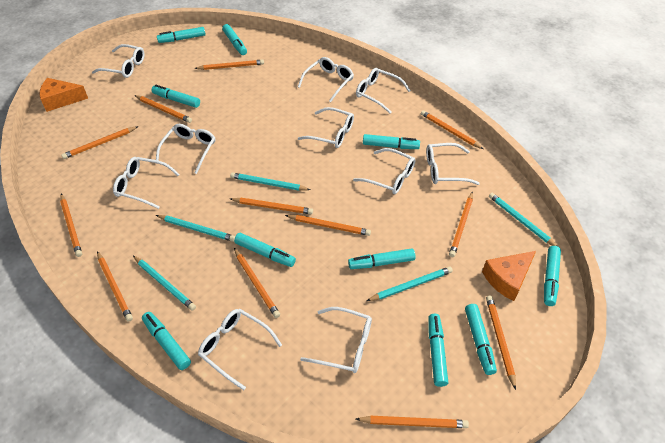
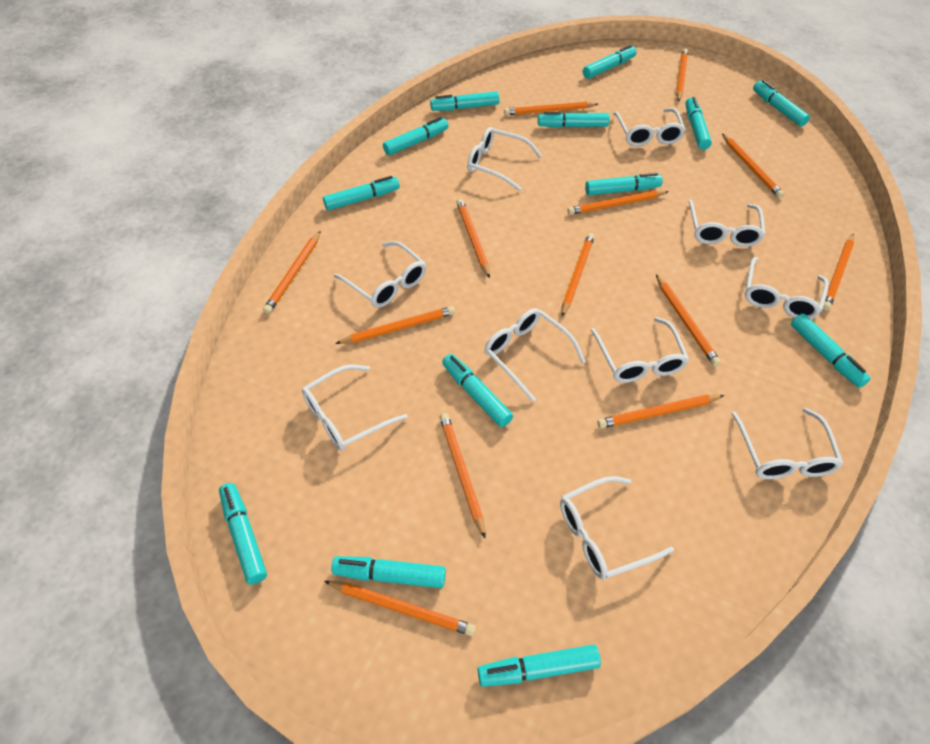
orange cheese: 2 -> 0
orange pencil: 12 -> 13
turquoise marker: 10 -> 13
turquoise pencil: 5 -> 0

